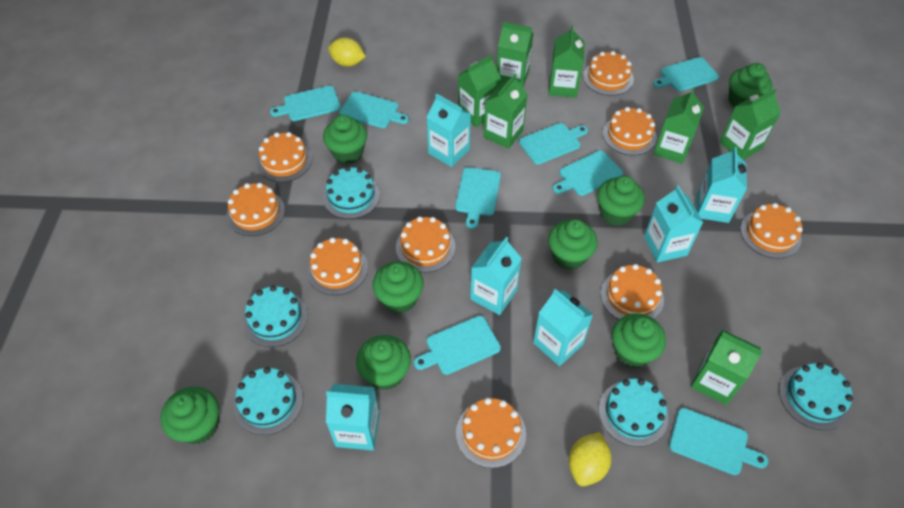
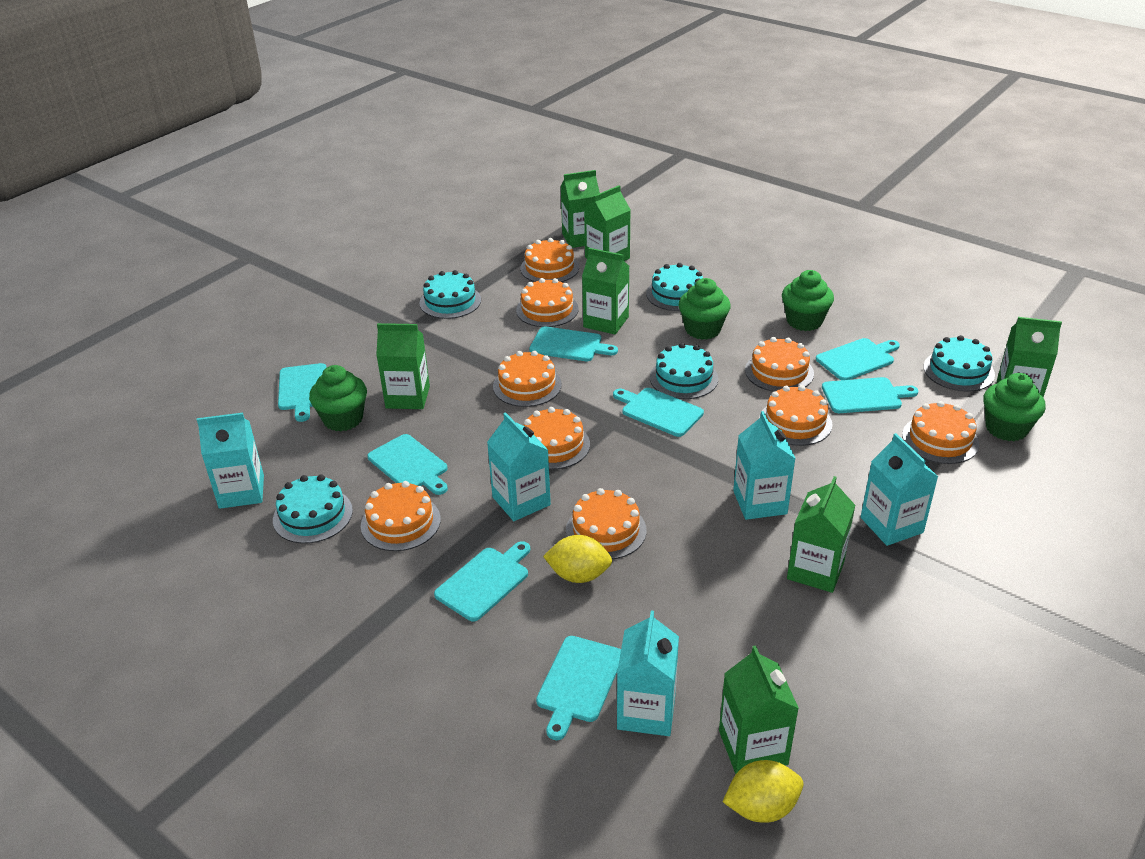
green cupcake: 8 -> 4
turquoise carton: 6 -> 5

